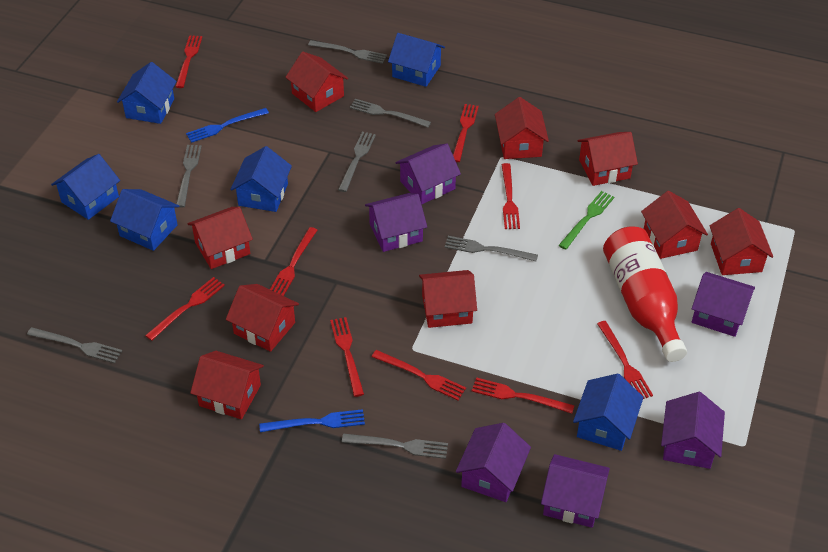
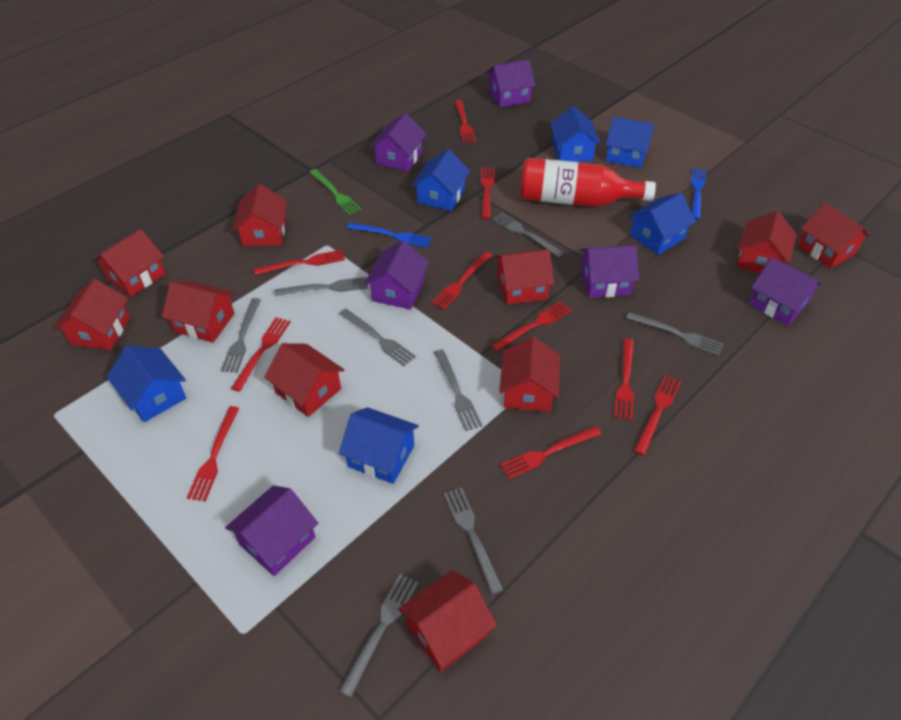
grey fork: 7 -> 8
red fork: 9 -> 10
red house: 9 -> 10

